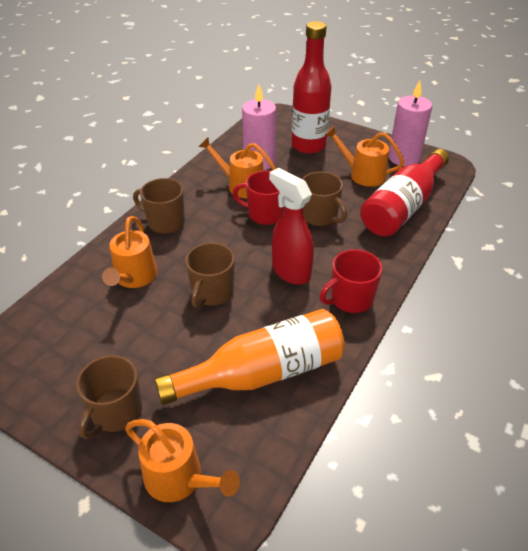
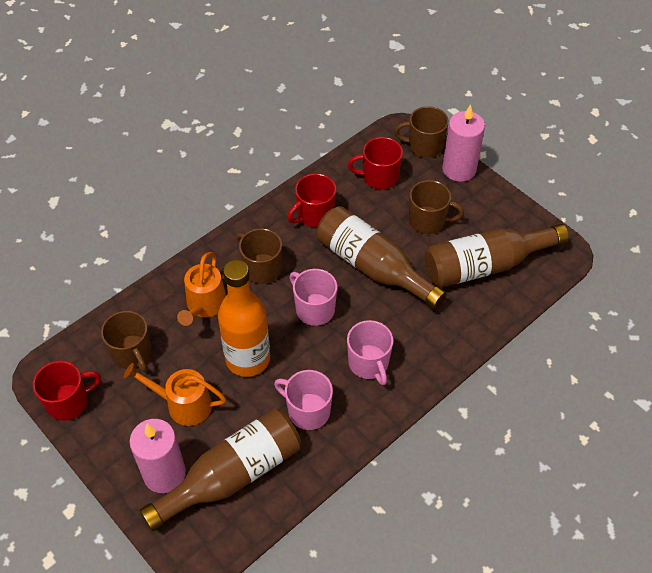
brown bottle: 0 -> 3
orange watering can: 4 -> 2
pink mug: 0 -> 3
red bottle: 2 -> 0
red mug: 2 -> 3
red spray bottle: 1 -> 0

